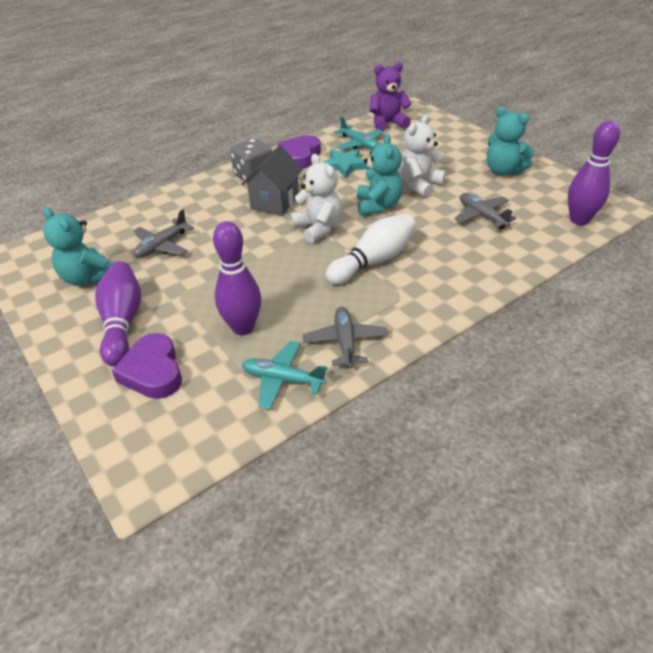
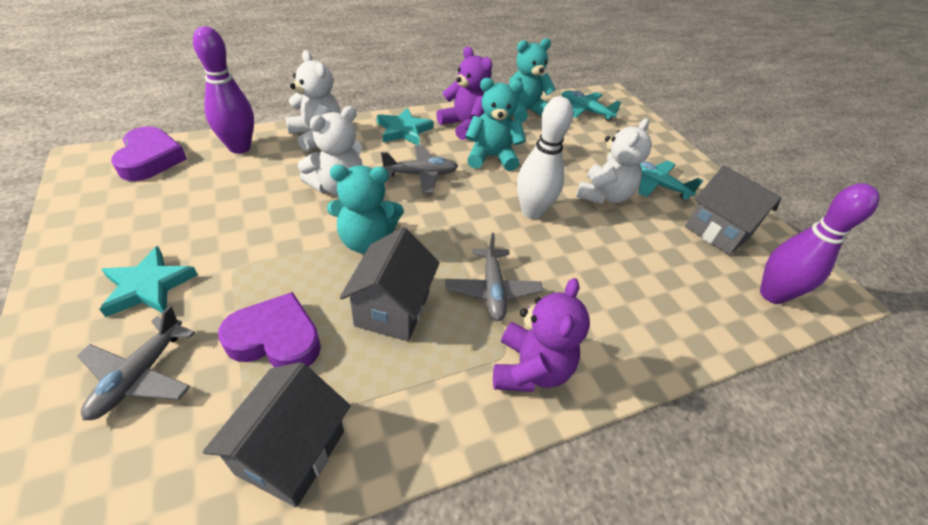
grey dice: 1 -> 0
grey house: 1 -> 3
purple bowling pin: 3 -> 2
purple teddy bear: 1 -> 2
turquoise star: 1 -> 2
white teddy bear: 2 -> 3

